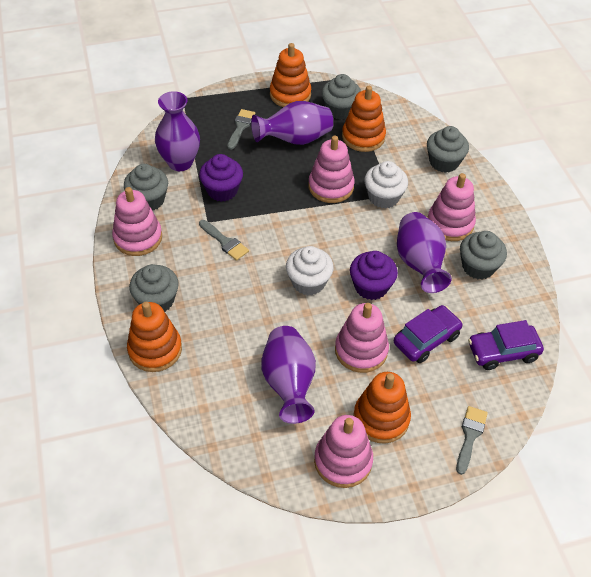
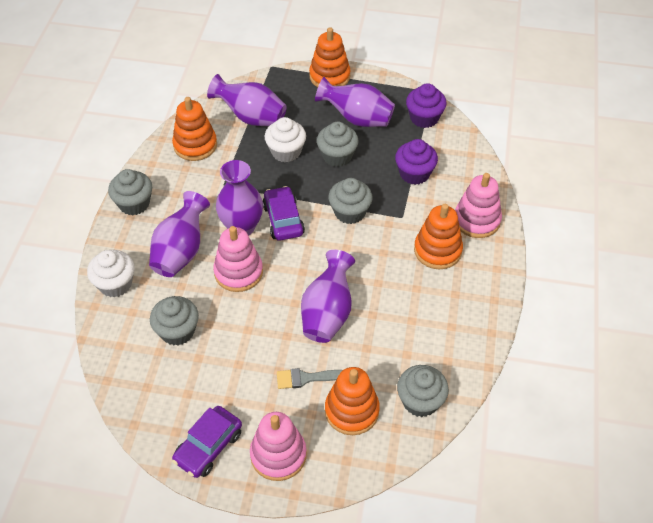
grey brush: 3 -> 1
pink stacking toy: 5 -> 3
purple vase: 4 -> 5

